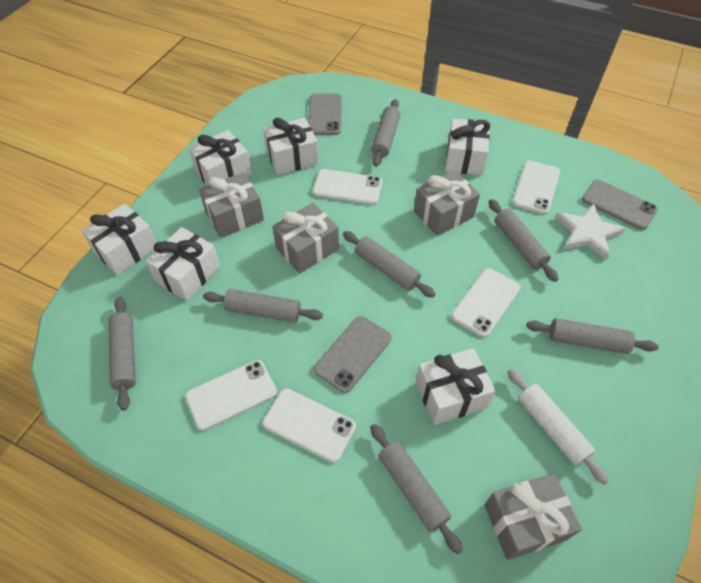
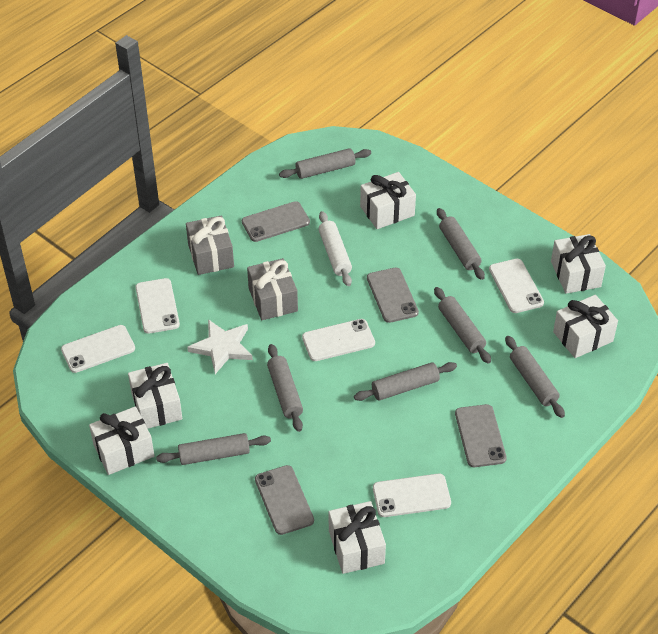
grey gift: 4 -> 2
grey phone: 3 -> 4

